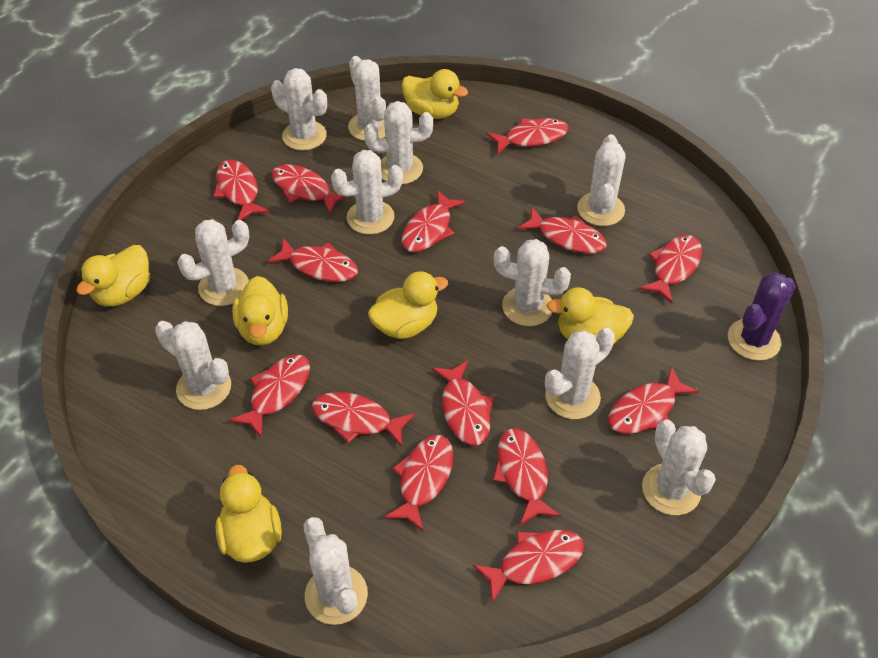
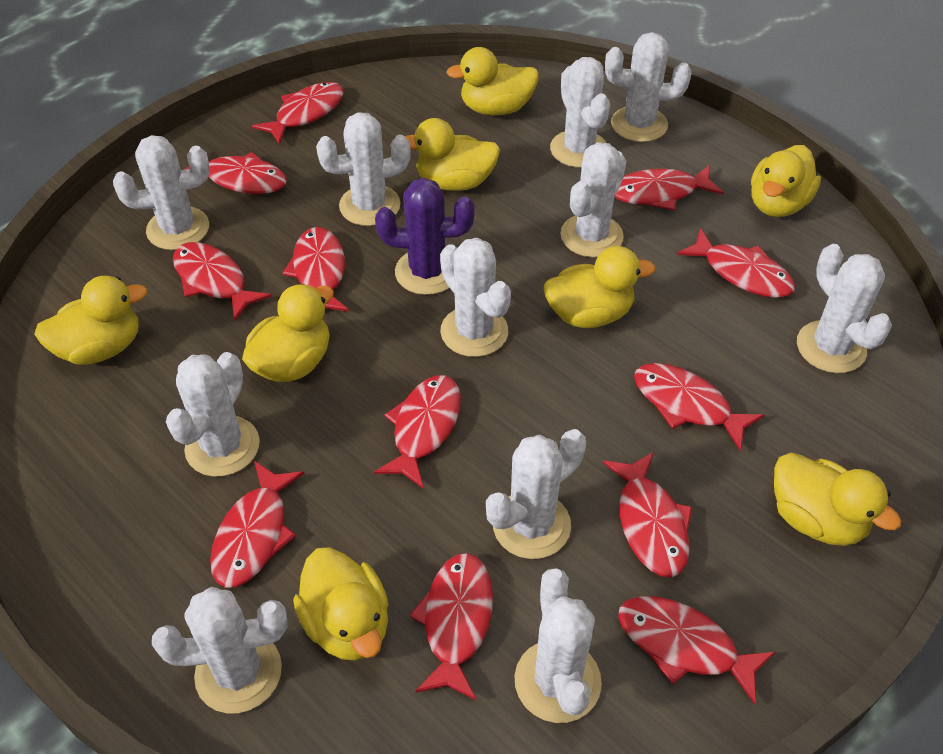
red fish: 14 -> 12
yellow duck: 6 -> 8

